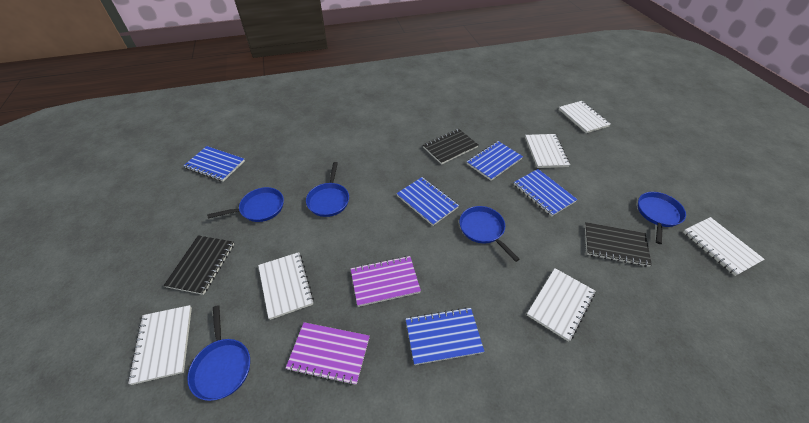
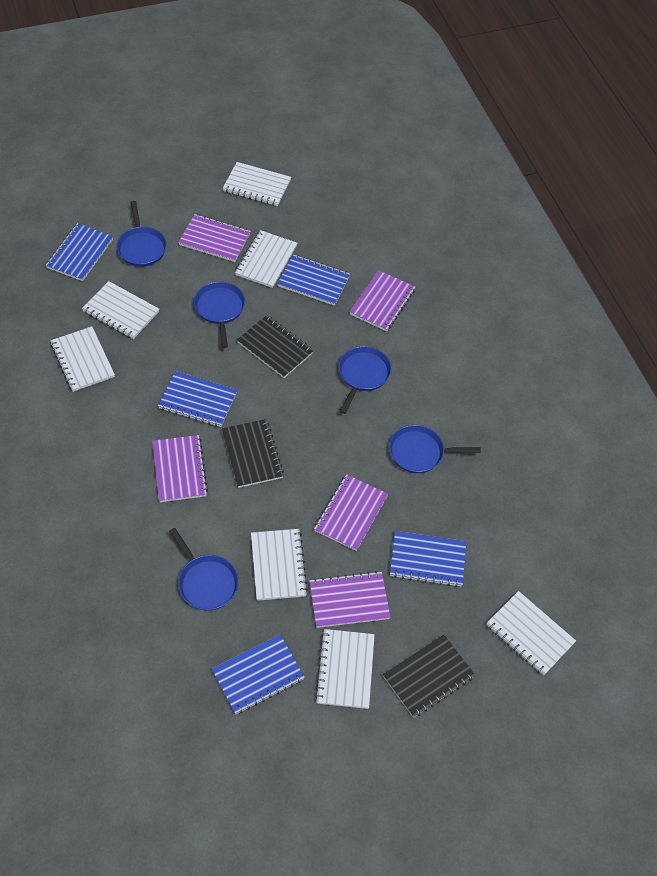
purple notebook: 2 -> 5
white notebook: 6 -> 7

